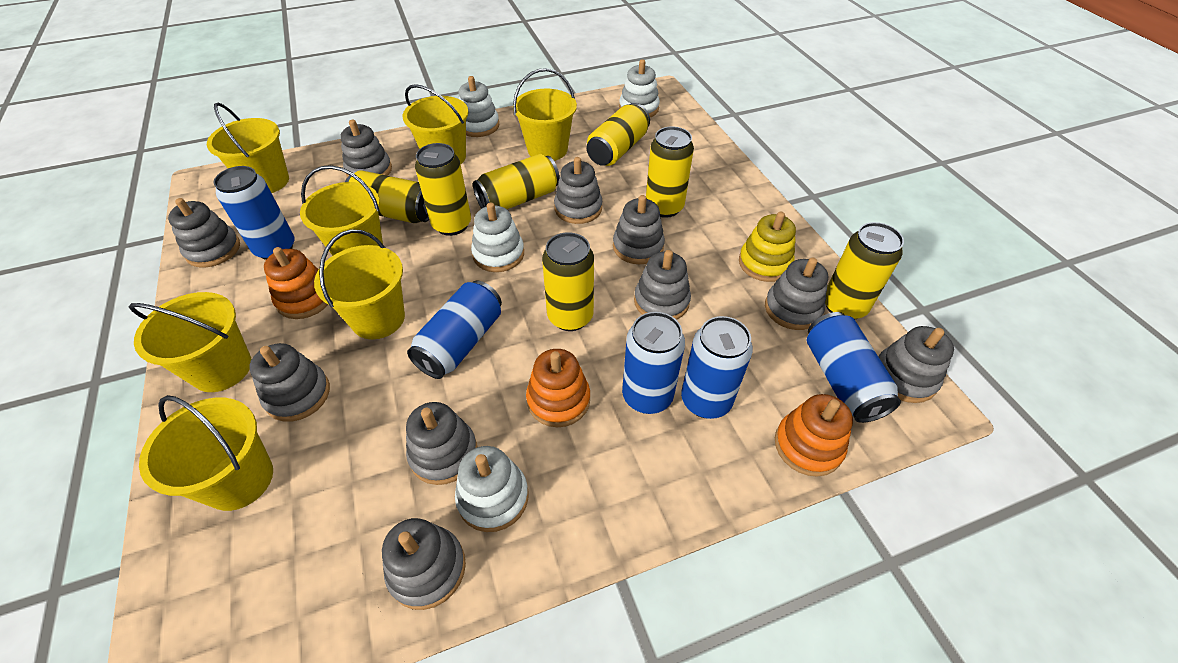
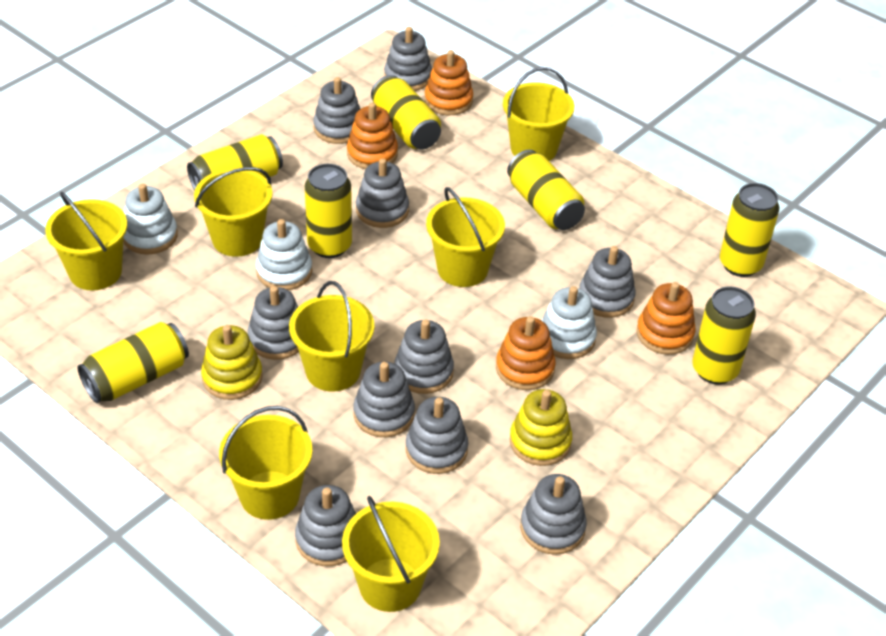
blue can: 5 -> 0
orange stacking toy: 3 -> 4
white stacking toy: 4 -> 3
yellow stacking toy: 1 -> 2

